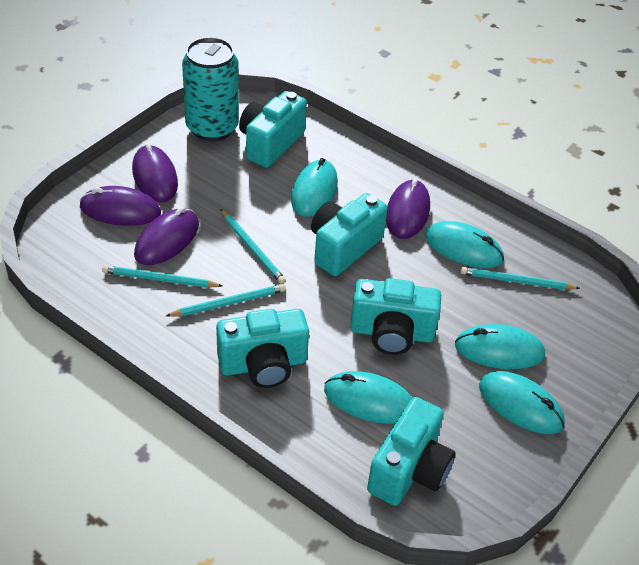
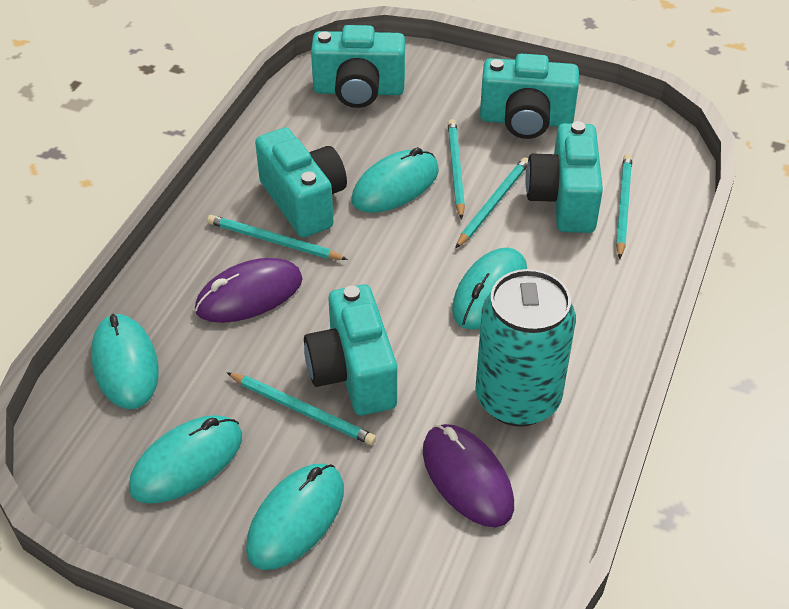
purple mouse: 4 -> 2
turquoise pencil: 4 -> 5

